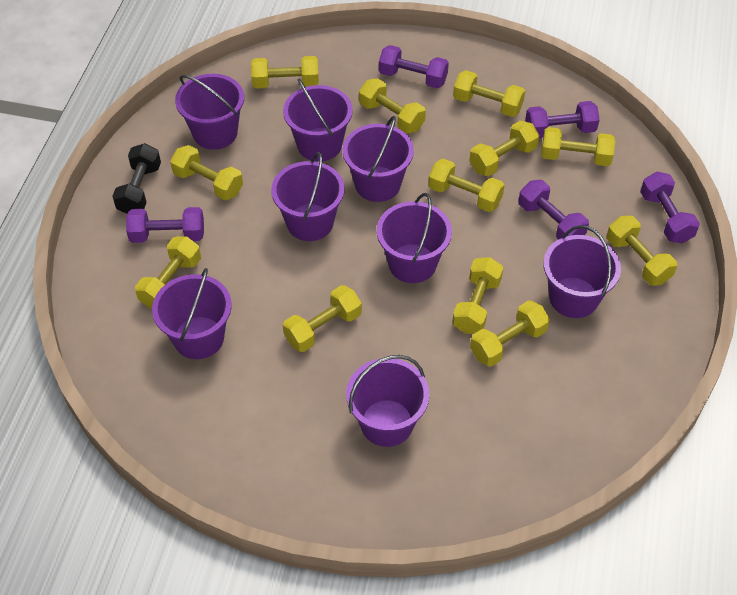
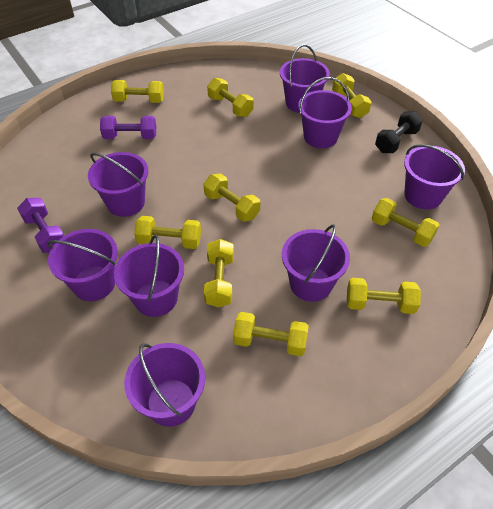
purple dumbbell: 5 -> 2
yellow dumbbell: 12 -> 9

